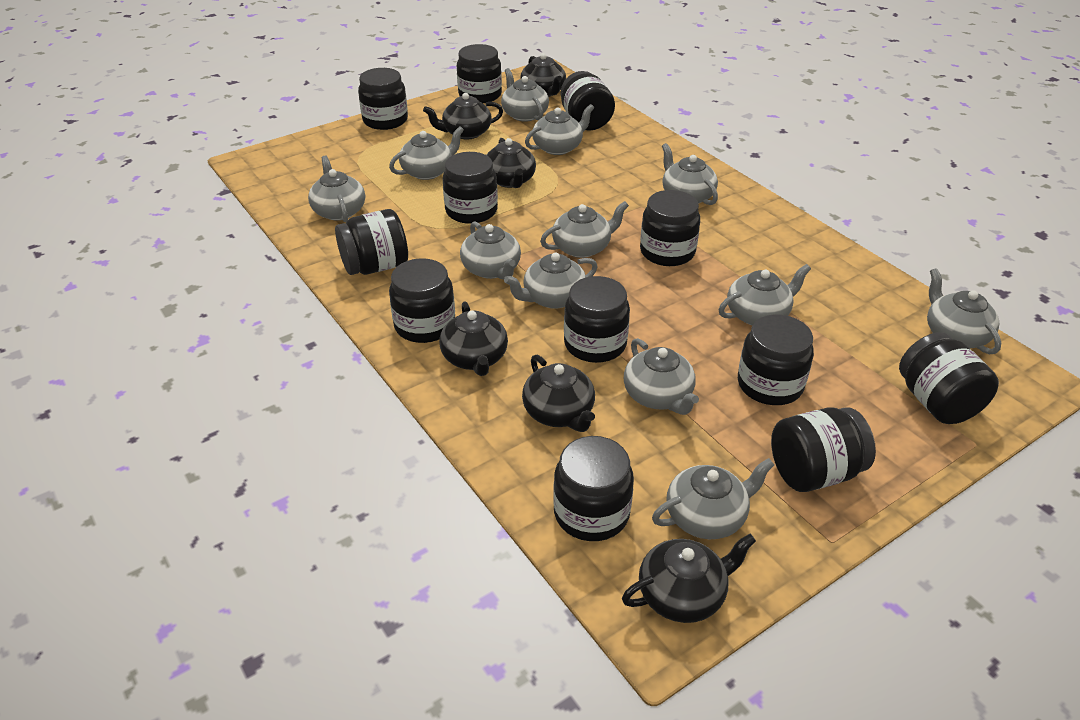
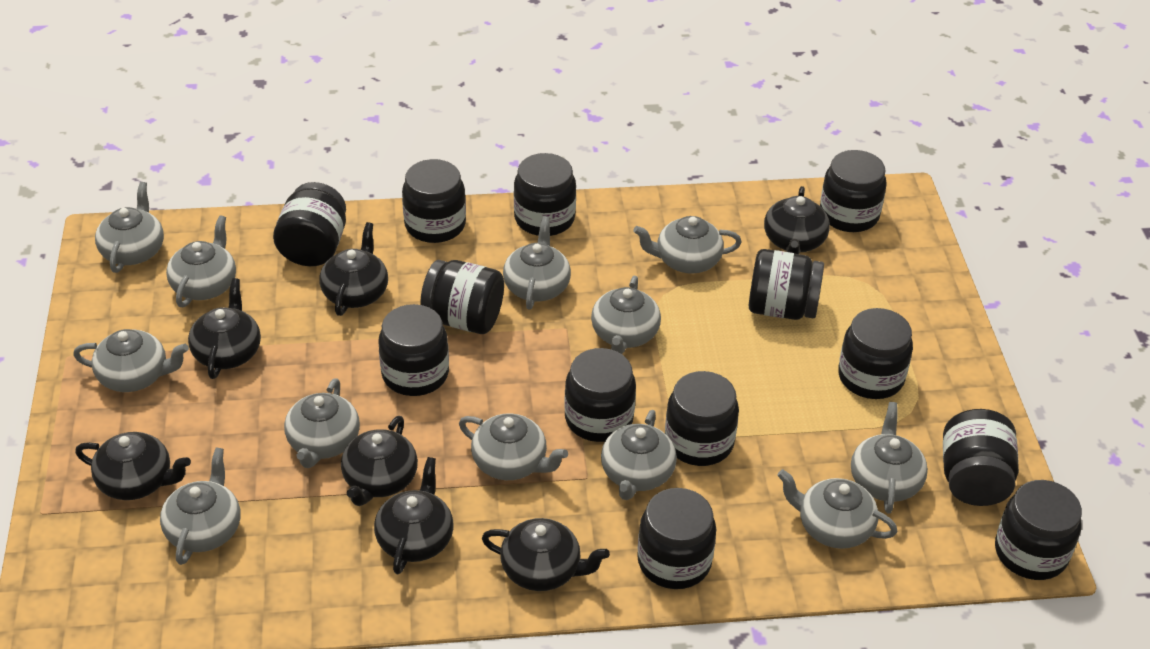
black jar: 12 -> 13
black teapot: 6 -> 7

